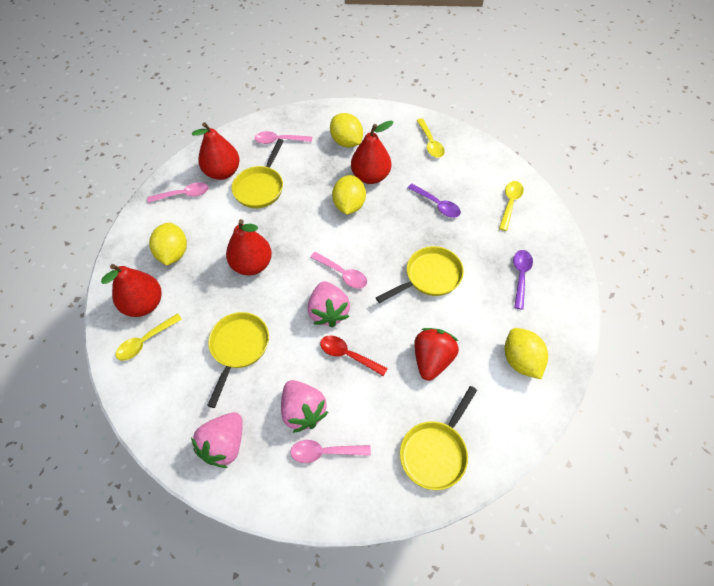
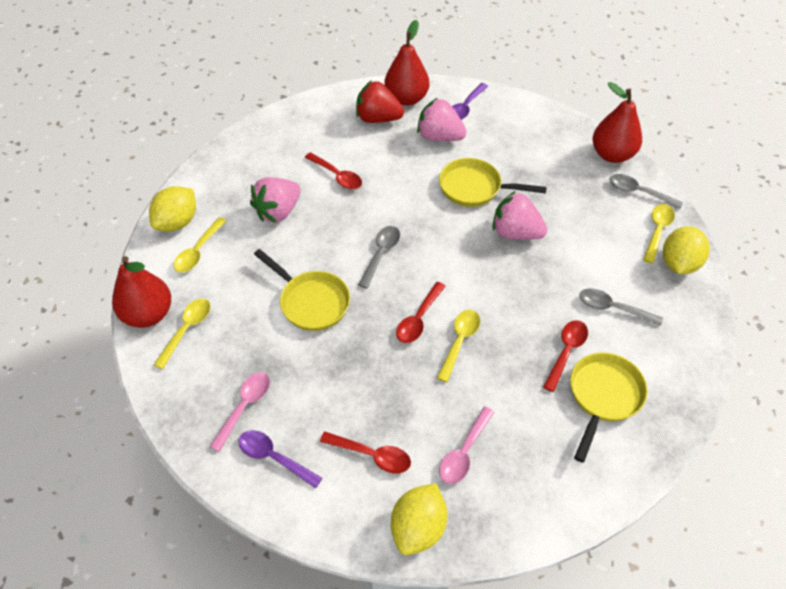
grey spoon: 0 -> 3
pink spoon: 4 -> 2
red pear: 4 -> 3
red spoon: 1 -> 4
yellow lemon: 4 -> 3
yellow pan: 4 -> 3
yellow spoon: 3 -> 4

